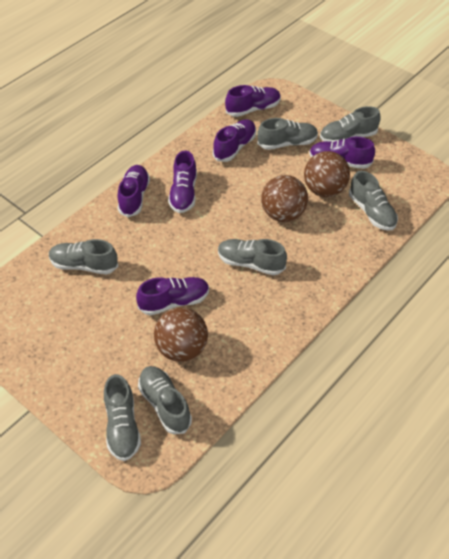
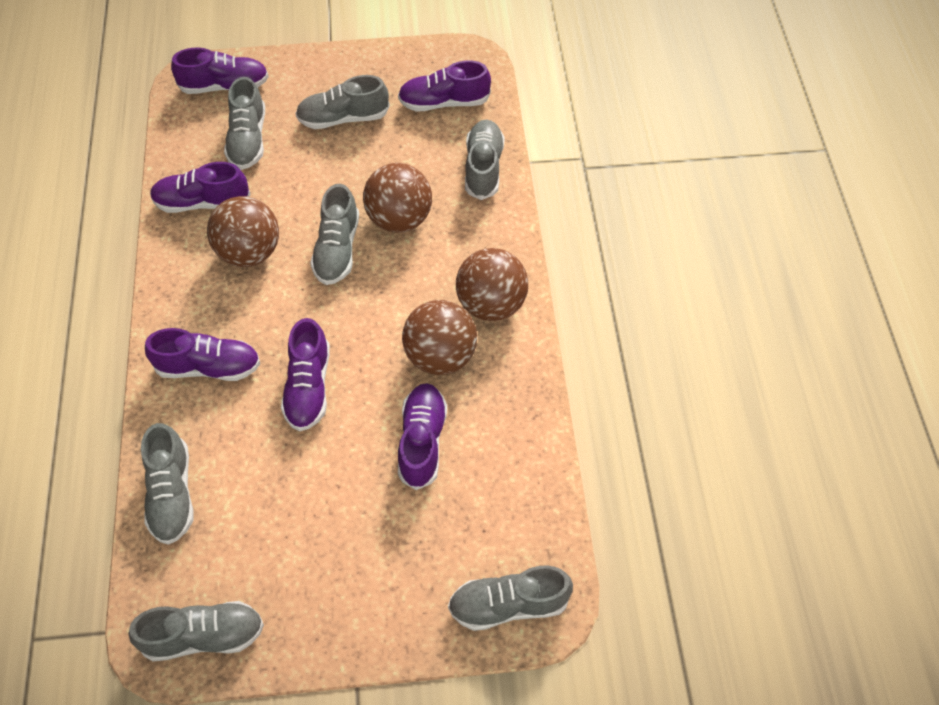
brown ball: 3 -> 4

